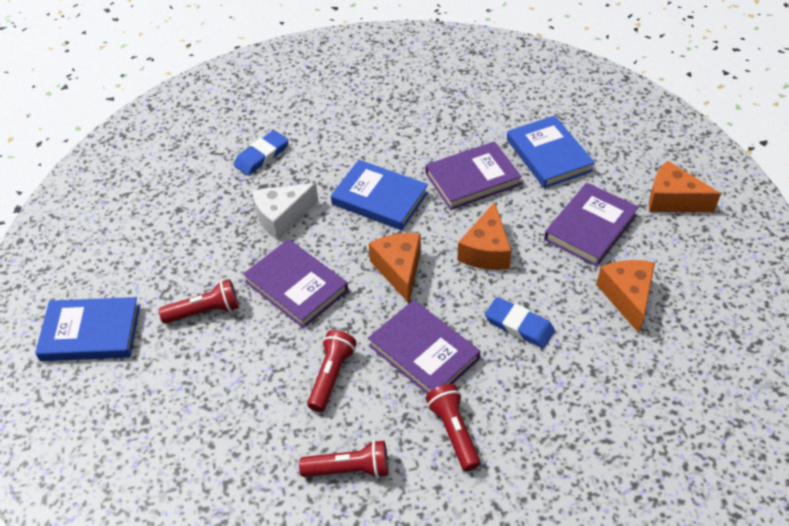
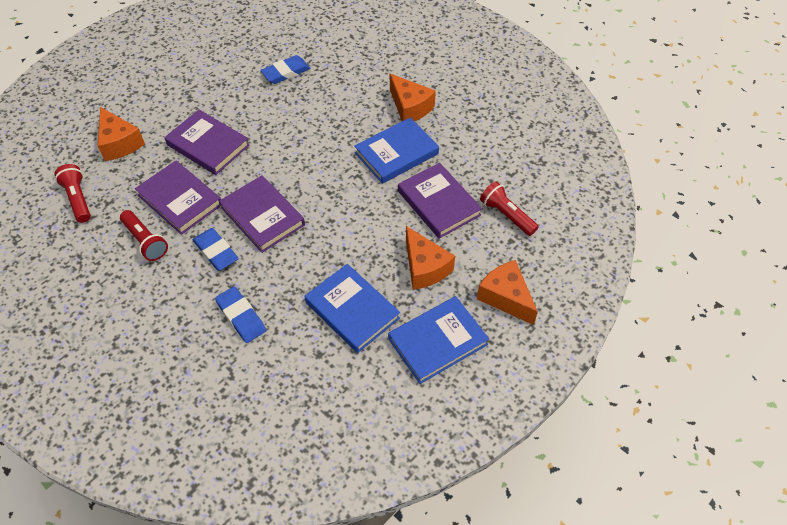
blue eraser: 2 -> 3
red flashlight: 4 -> 3
white cheese: 1 -> 0

